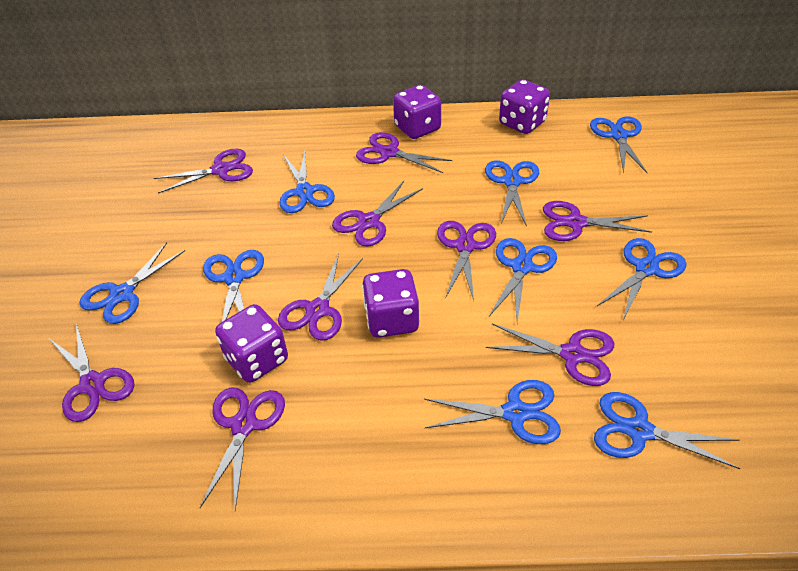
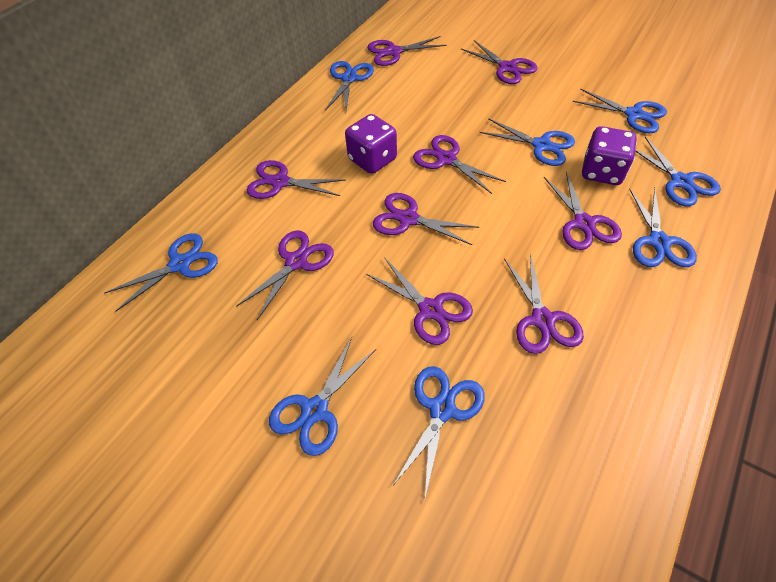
blue scissors: 9 -> 8
purple dice: 4 -> 2

